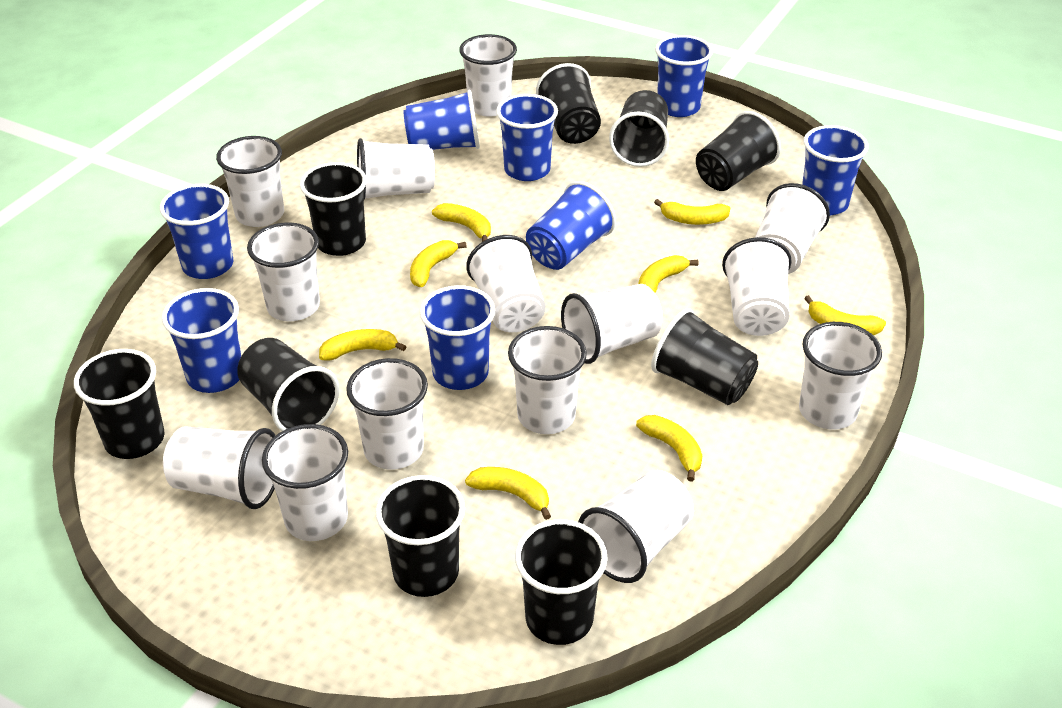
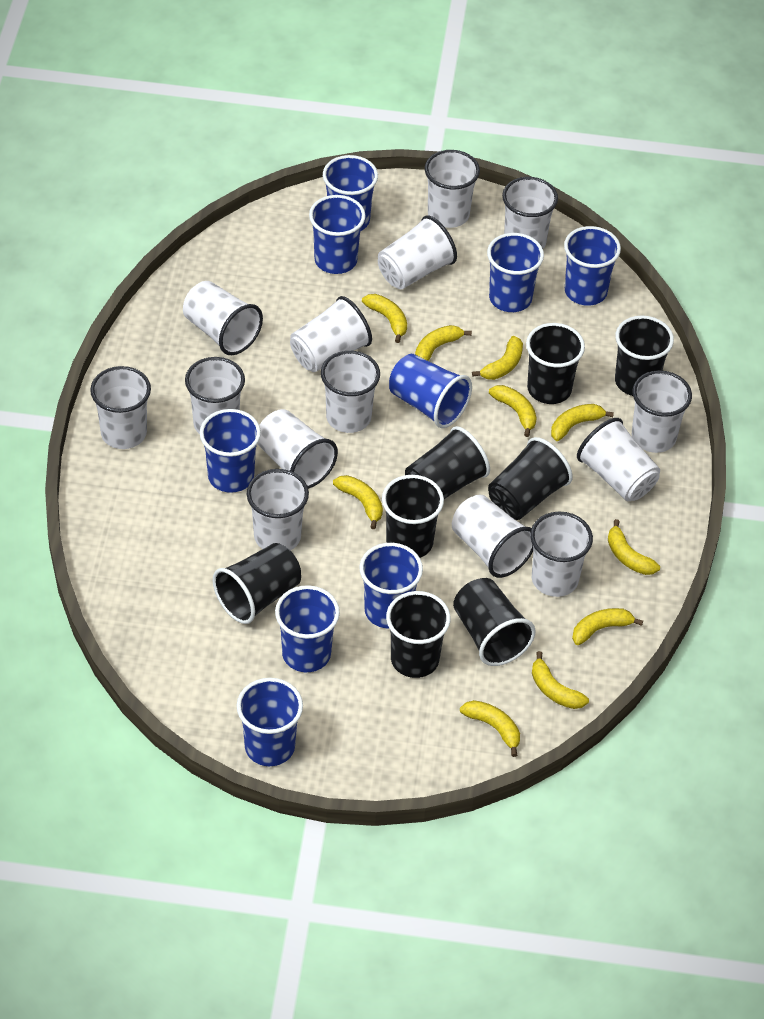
black cup: 9 -> 8
blue cup: 8 -> 9
yellow banana: 8 -> 10

